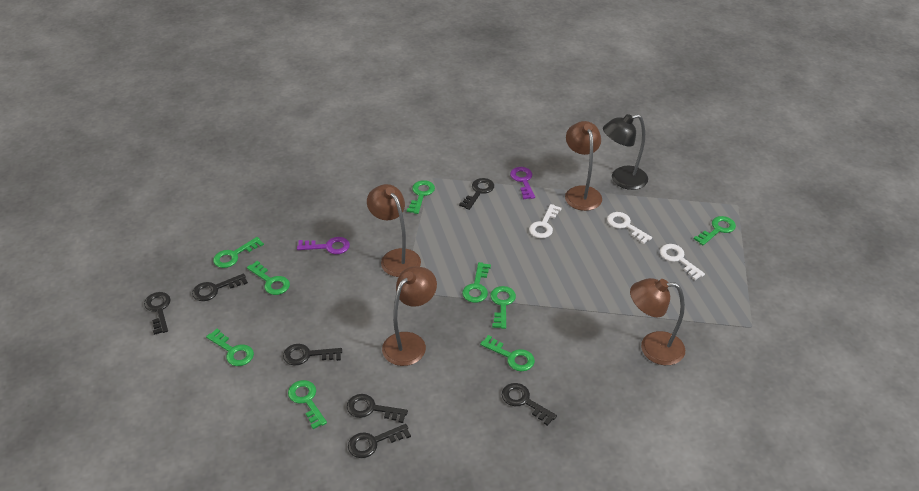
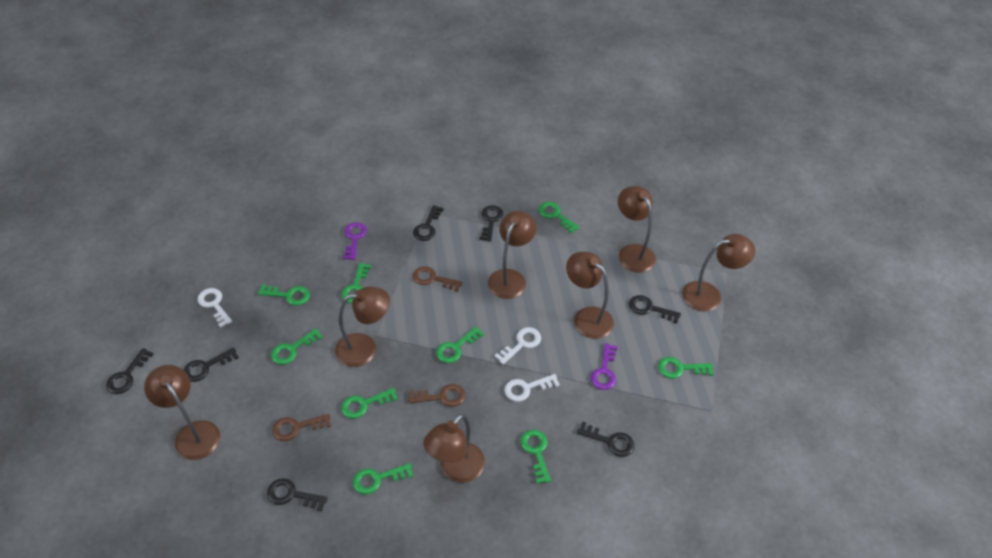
black lamp: 1 -> 0
brown key: 0 -> 3
brown lamp: 4 -> 7

